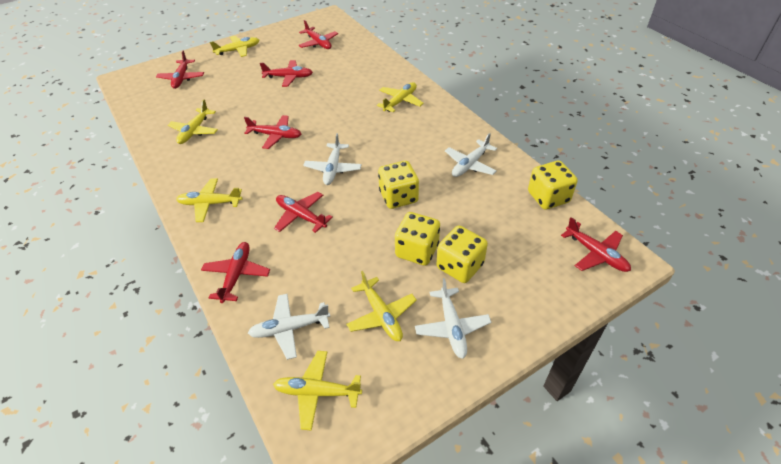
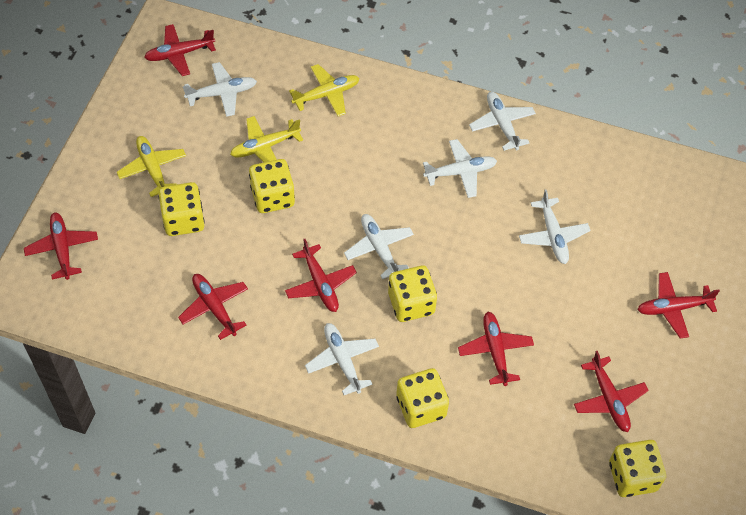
white plane: 4 -> 6
yellow dice: 4 -> 5
yellow plane: 6 -> 3

